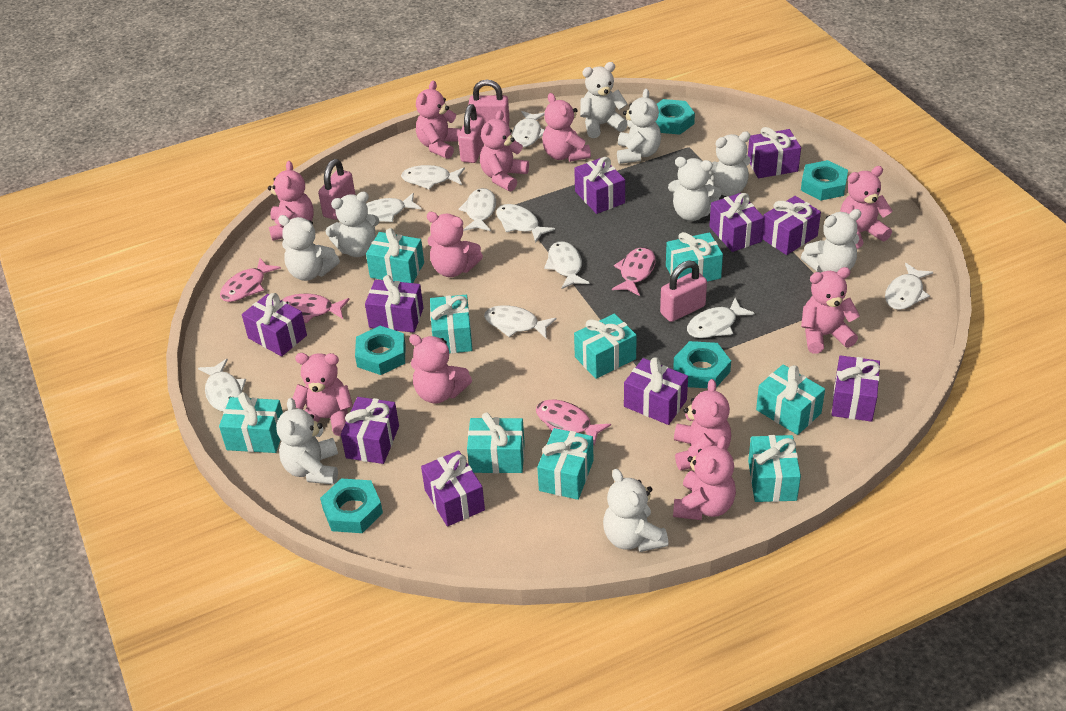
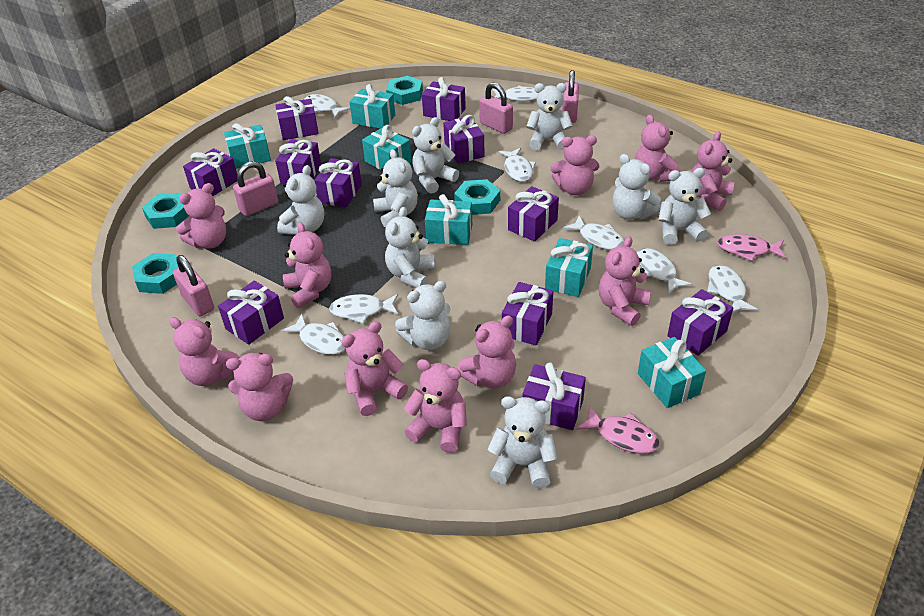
pink fish: 4 -> 2
purple gift: 10 -> 11
turquoise gift: 9 -> 6
turquoise nut: 5 -> 4
white fish: 10 -> 8

